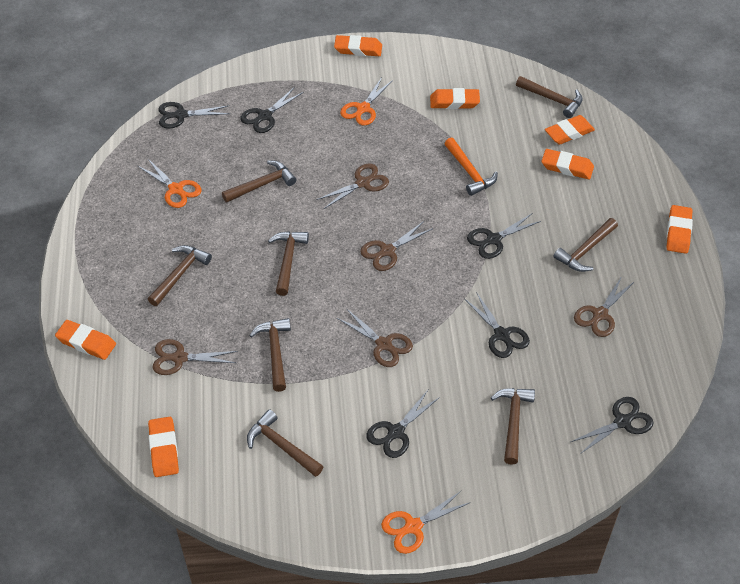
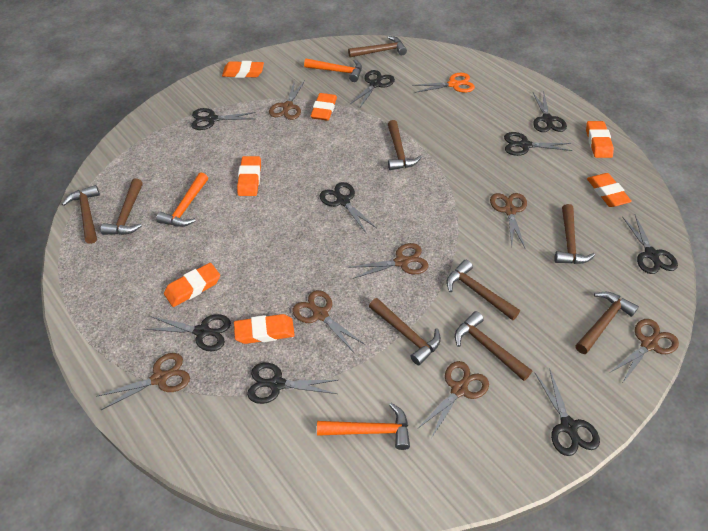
black scissors: 6 -> 9
brown hammer: 8 -> 9
brown scissors: 5 -> 7
orange hammer: 1 -> 3
orange scissors: 3 -> 1

